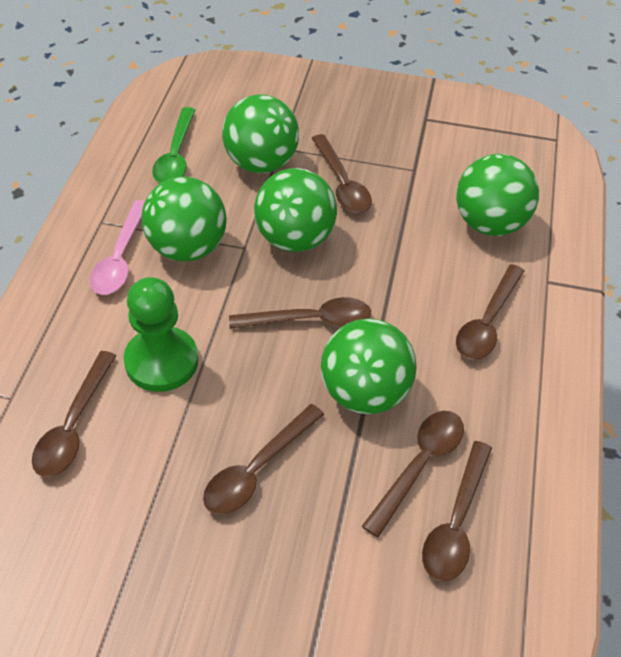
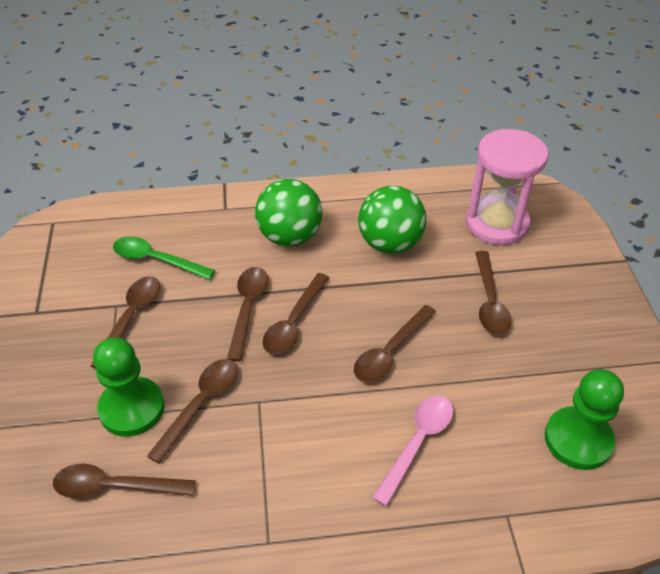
green ball: 5 -> 2
green pawn: 1 -> 2
pink hourglass: 0 -> 1

